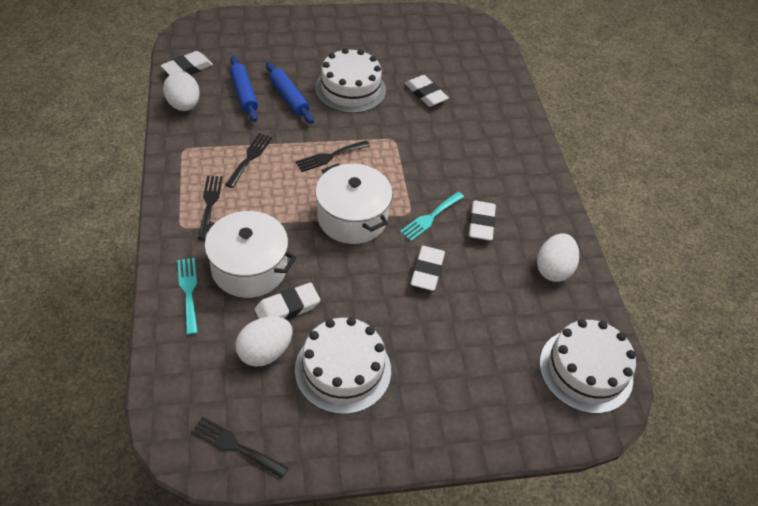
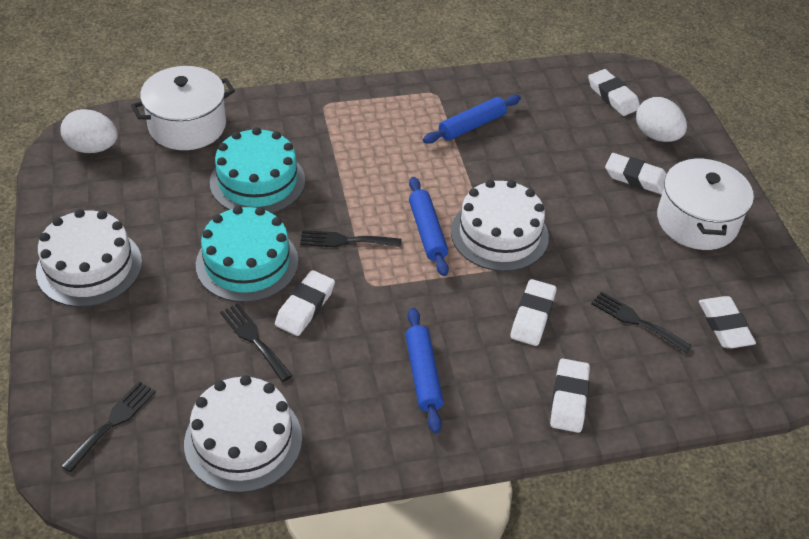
blue rolling pin: 2 -> 3
turquoise cake: 0 -> 2
turquoise fork: 2 -> 0
white egg: 3 -> 2
white eraser: 5 -> 6

